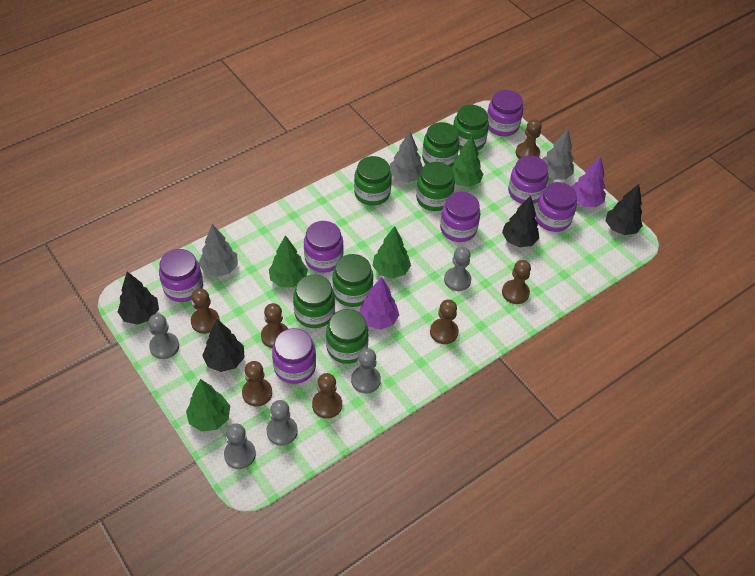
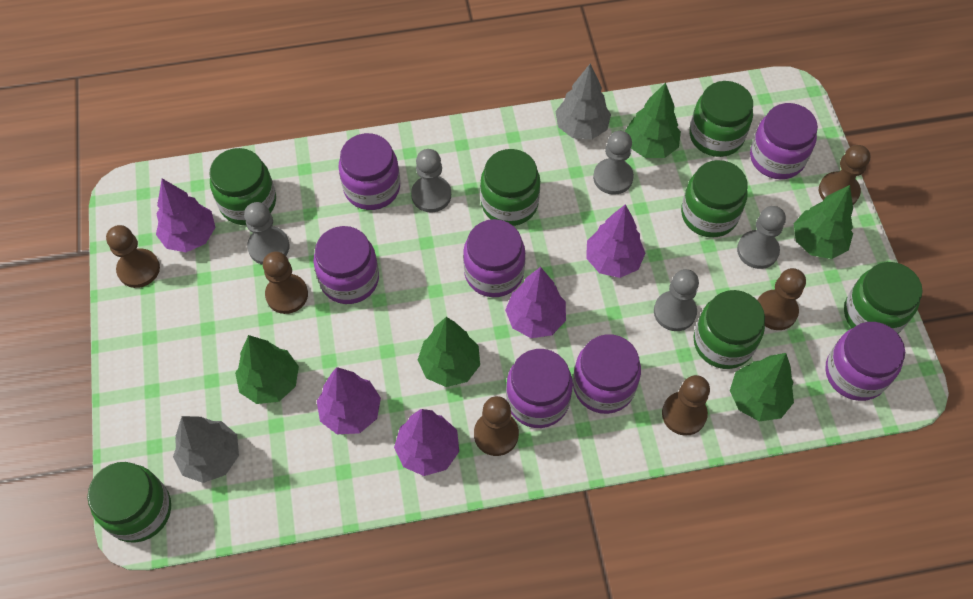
black tree: 4 -> 0
brown pawn: 7 -> 6
green tree: 4 -> 5
grey tree: 3 -> 2
purple tree: 2 -> 5

